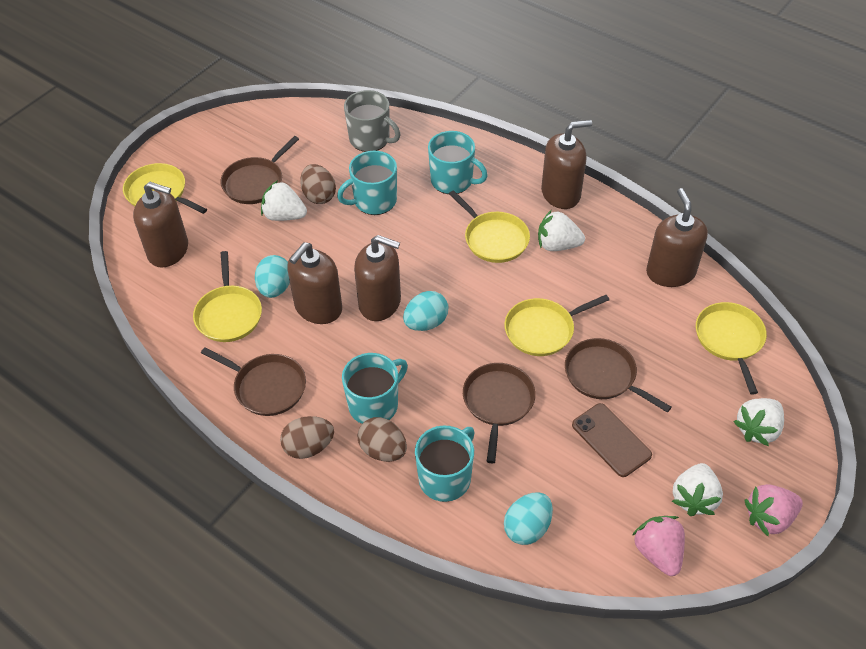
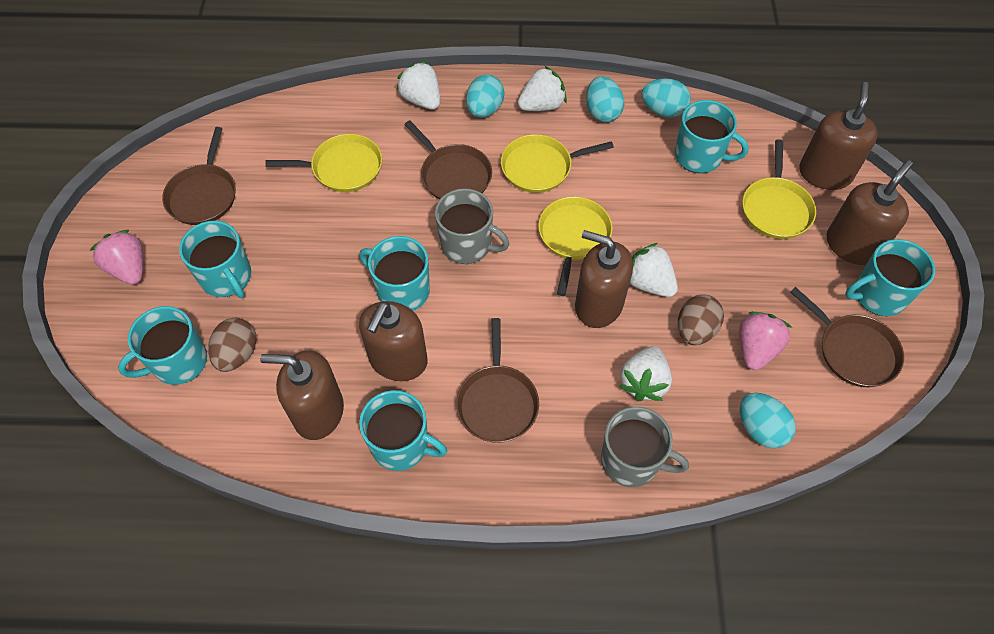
brown egg: 3 -> 2
brown phone: 1 -> 0
grey mug: 1 -> 2
turquoise egg: 3 -> 4
turquoise mug: 4 -> 6
yellow pan: 5 -> 4

